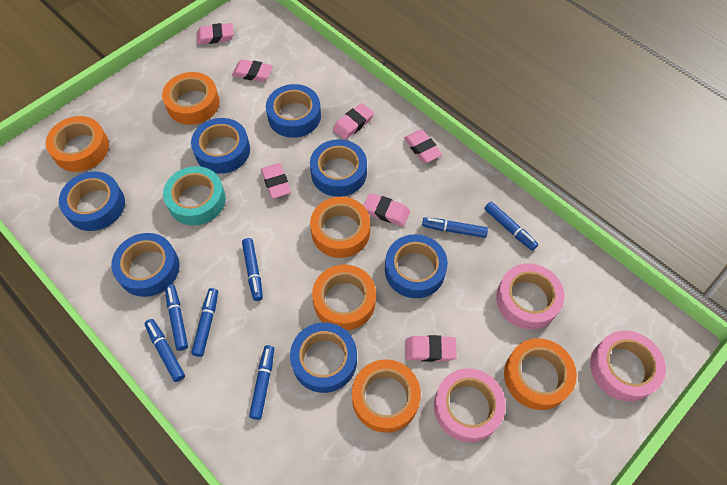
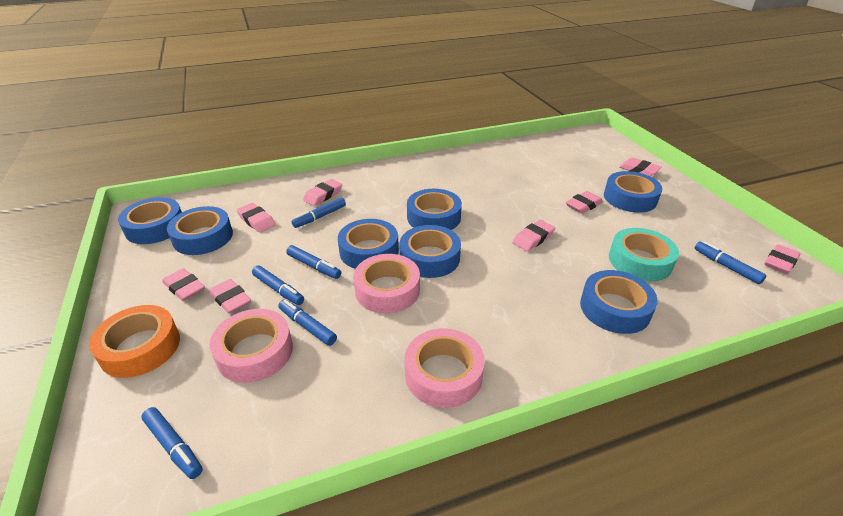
blue marker: 7 -> 6
orange tape: 6 -> 1
pink eraser: 7 -> 8

